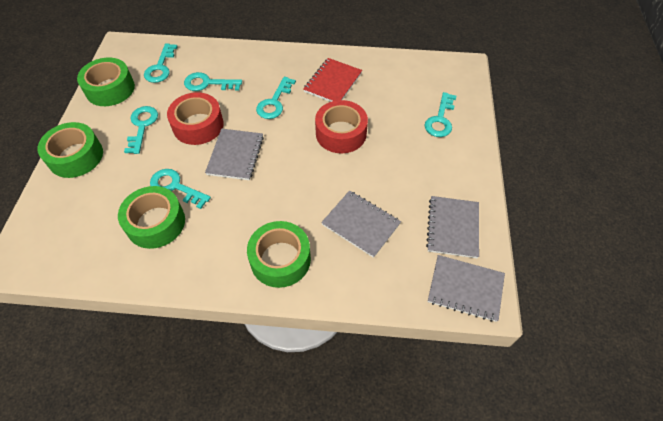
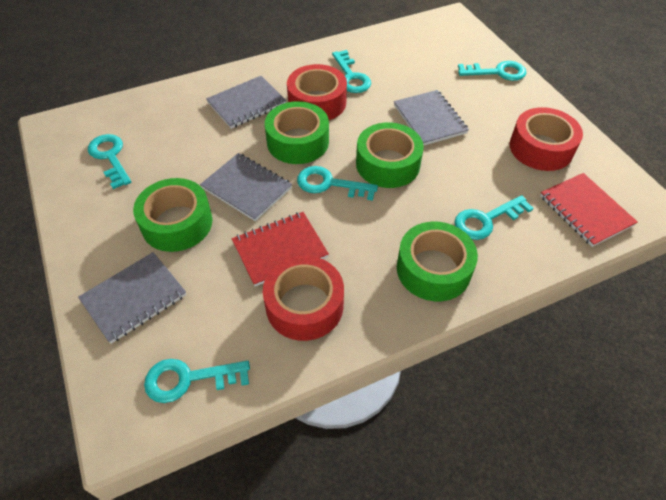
red notebook: 1 -> 2
red tape: 2 -> 3

